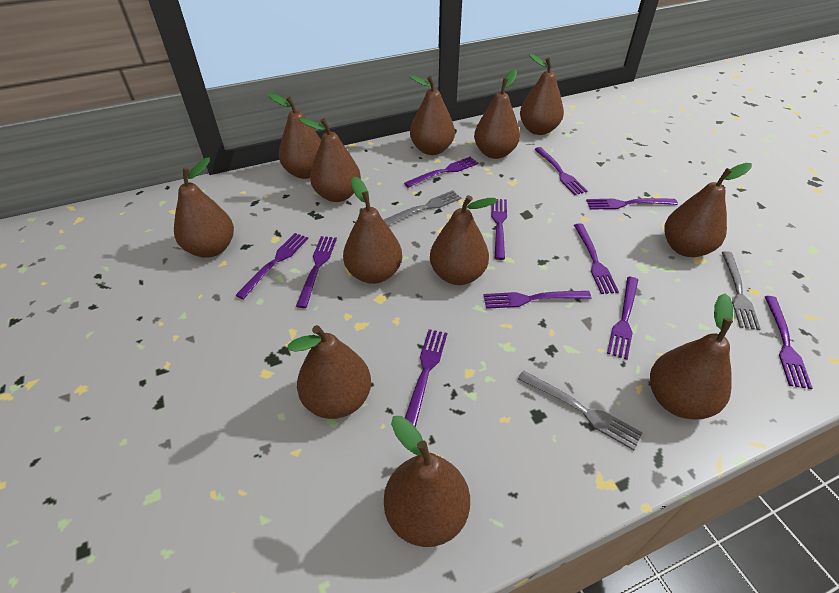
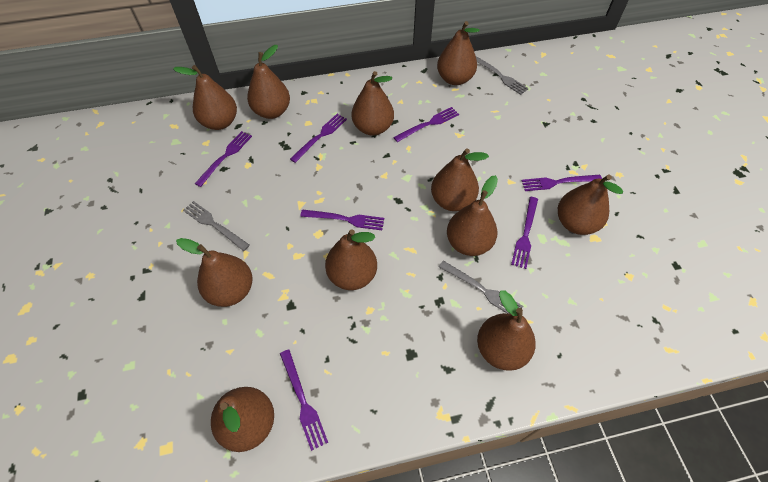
brown pear: 12 -> 11
purple fork: 11 -> 7

